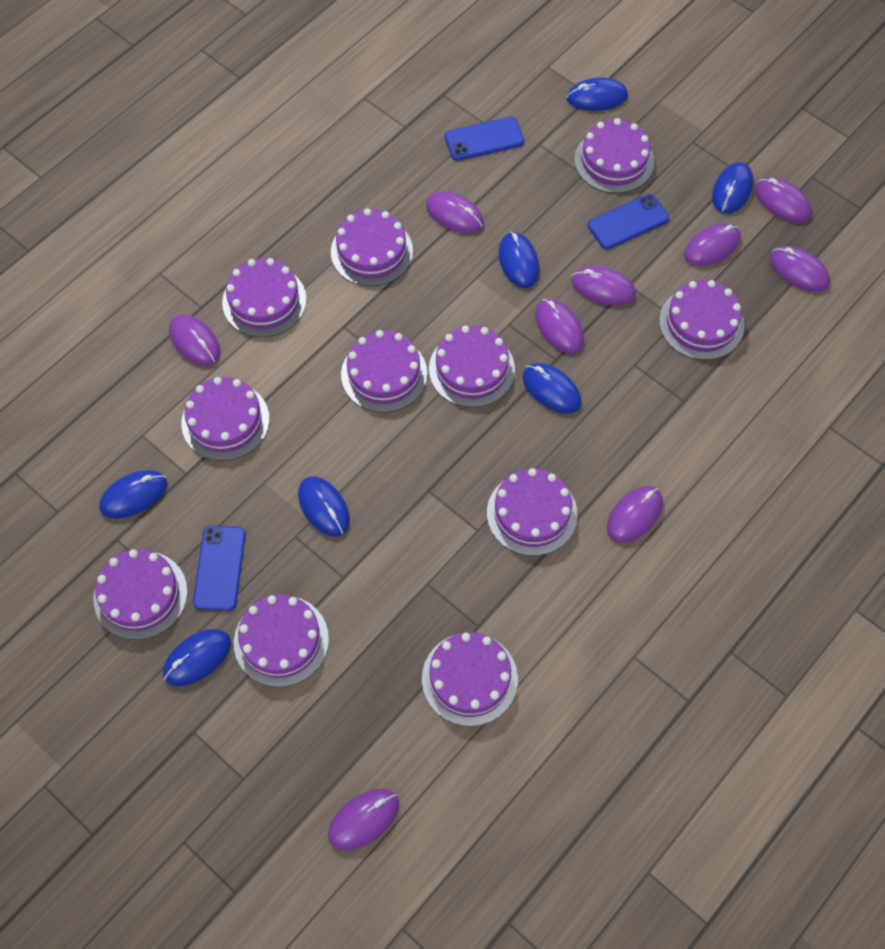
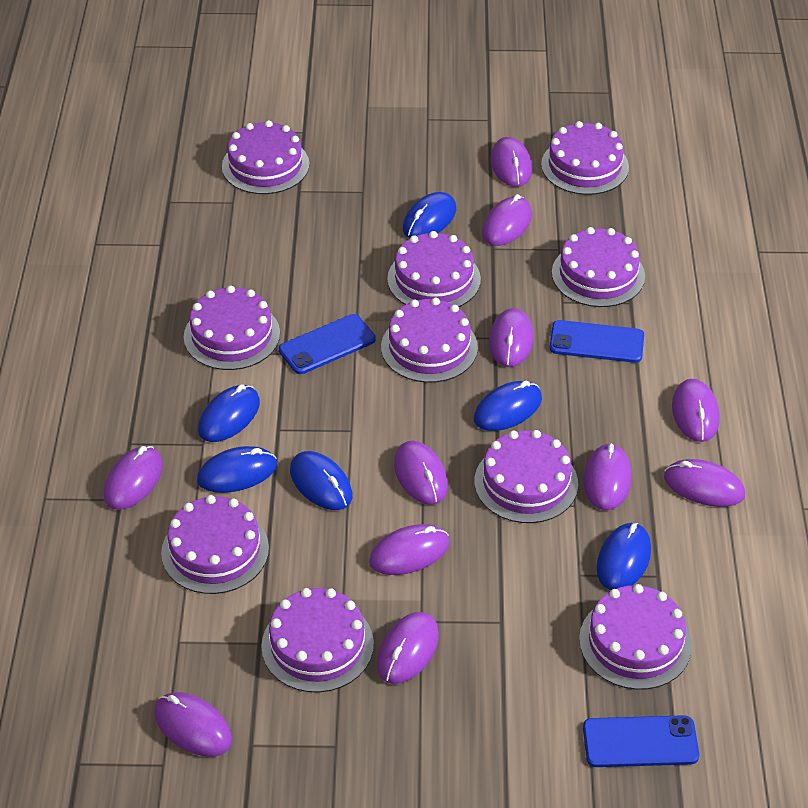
blue mouse: 7 -> 6
purple cake: 11 -> 10
purple mouse: 9 -> 11

